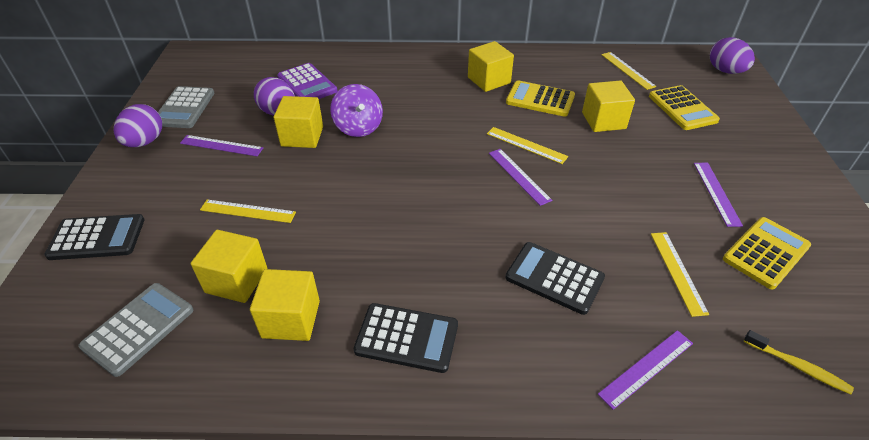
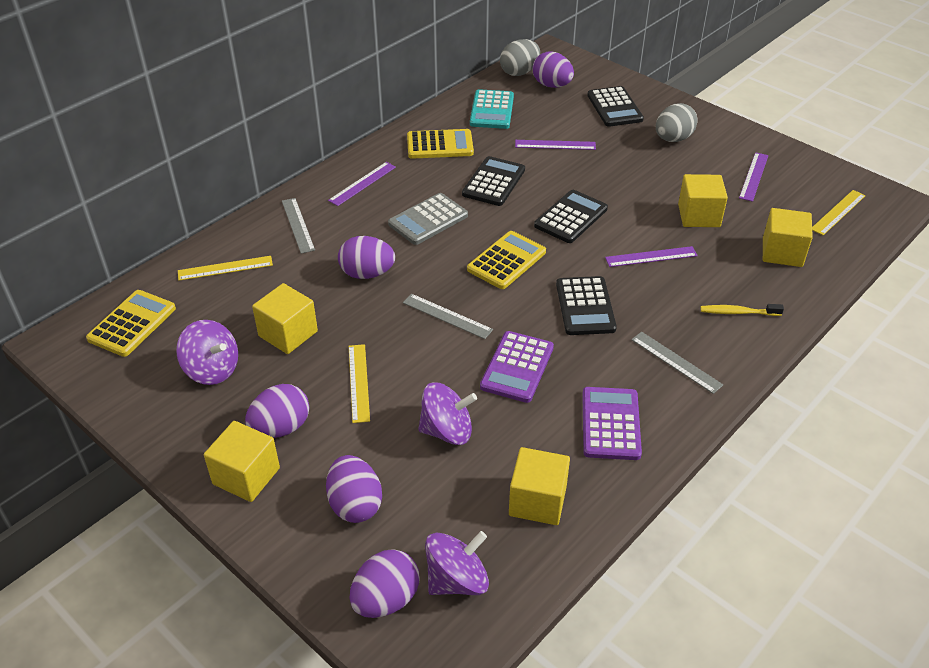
black calculator: 3 -> 4
grey calculator: 2 -> 1
grey egg: 0 -> 2
grey ruler: 0 -> 3
purple calculator: 1 -> 2
purple egg: 3 -> 5
purple spinning top: 1 -> 3
turquoise calculator: 0 -> 1
yellow ruler: 4 -> 3

